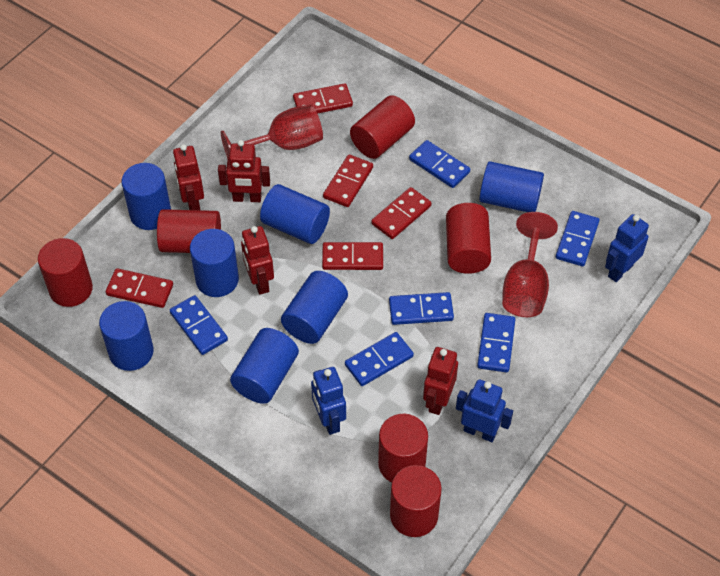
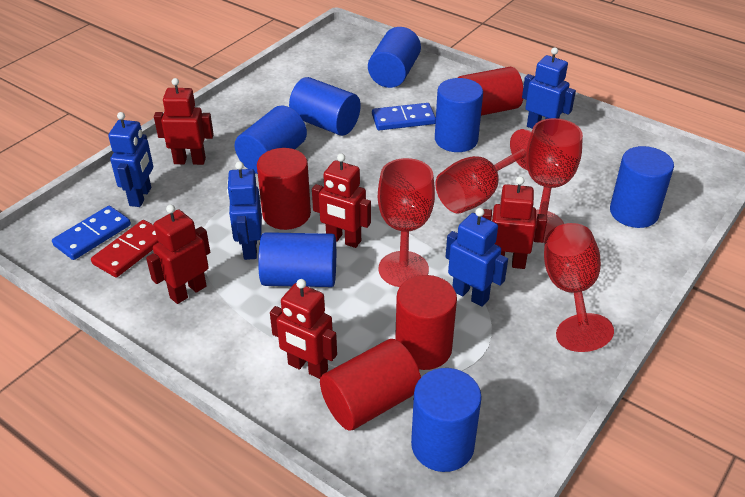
blue domino: 6 -> 2
blue robot: 3 -> 4
red cylinder: 6 -> 4
red domino: 5 -> 1
red goblet: 2 -> 4
red robot: 4 -> 5

